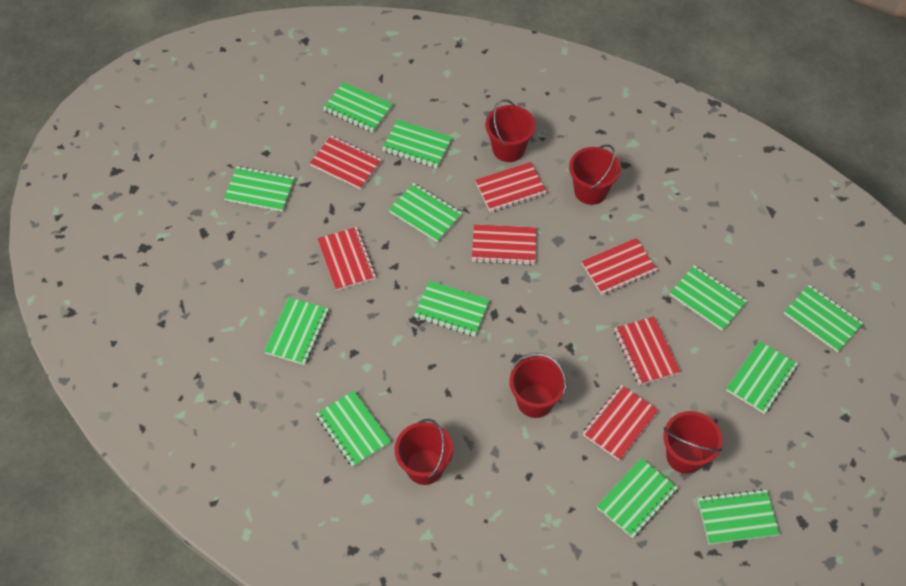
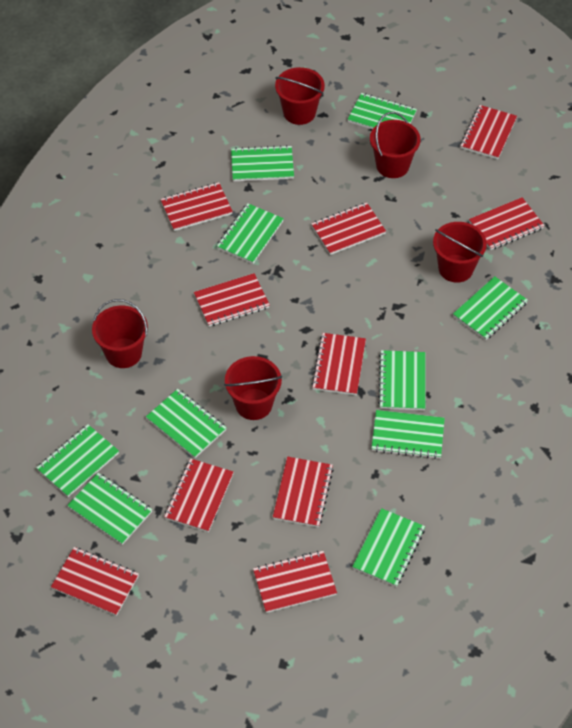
green notebook: 12 -> 10
red notebook: 7 -> 10

